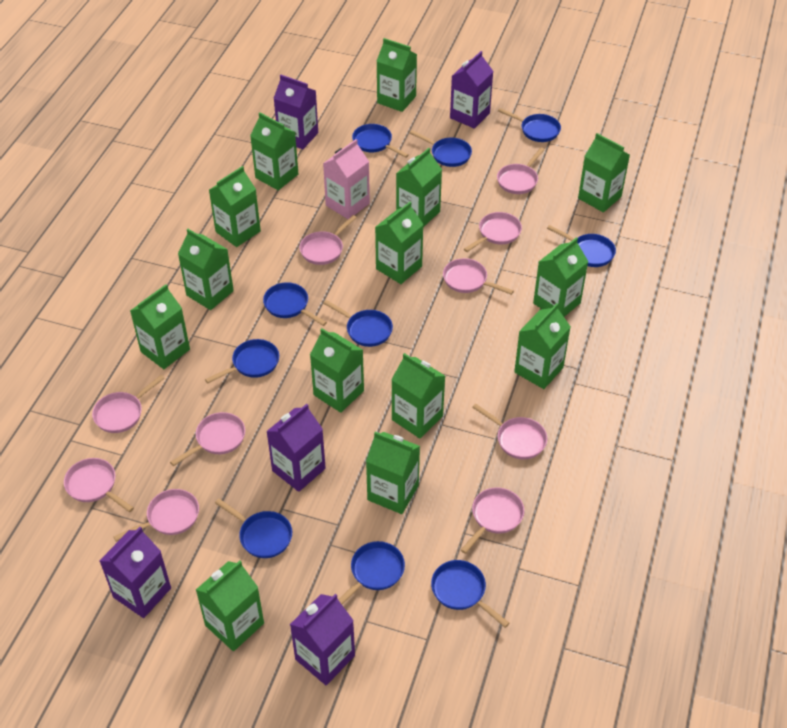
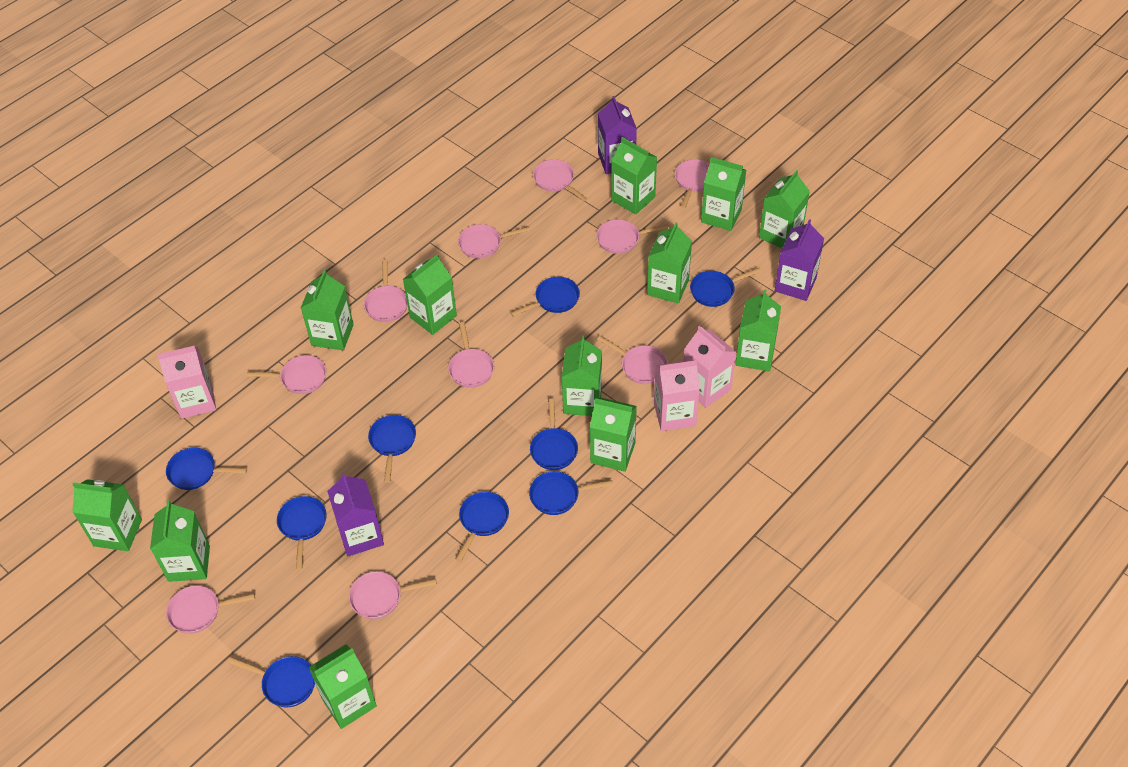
blue pan: 10 -> 9
green carton: 14 -> 12
pink carton: 1 -> 3
purple carton: 5 -> 3

